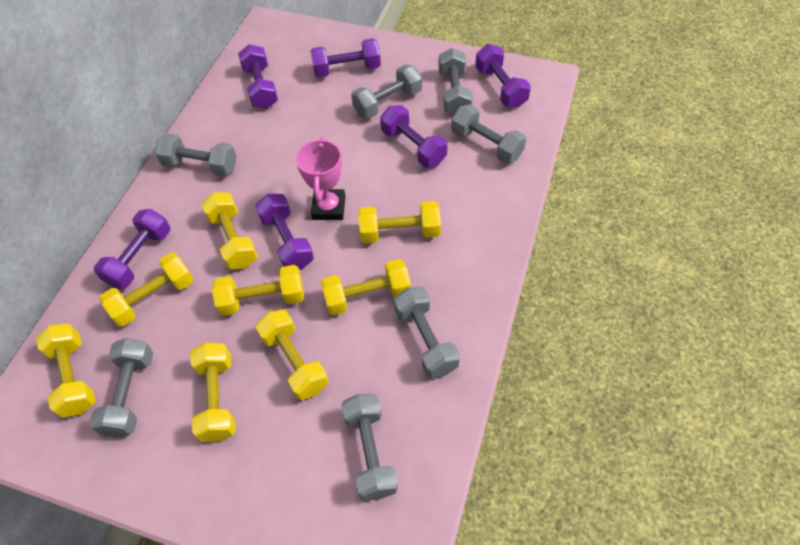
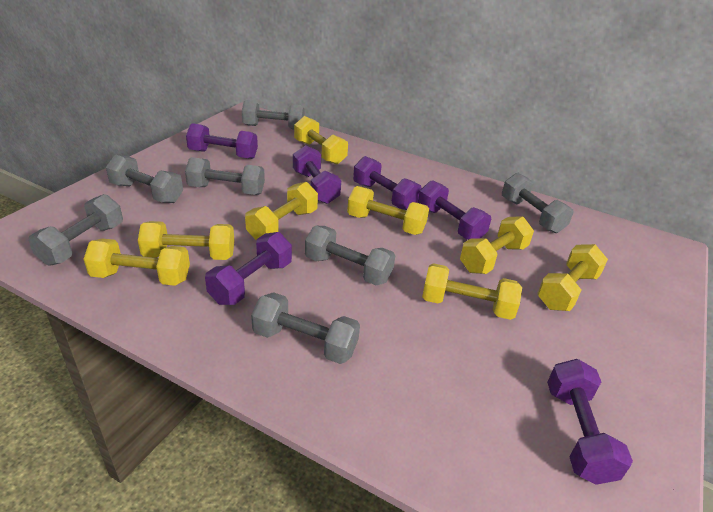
pink trophy: 1 -> 0

